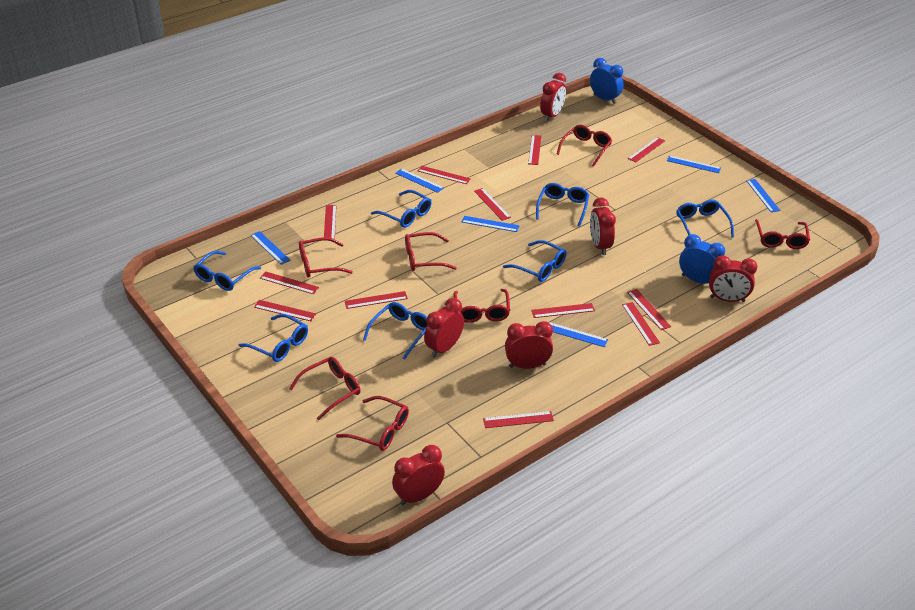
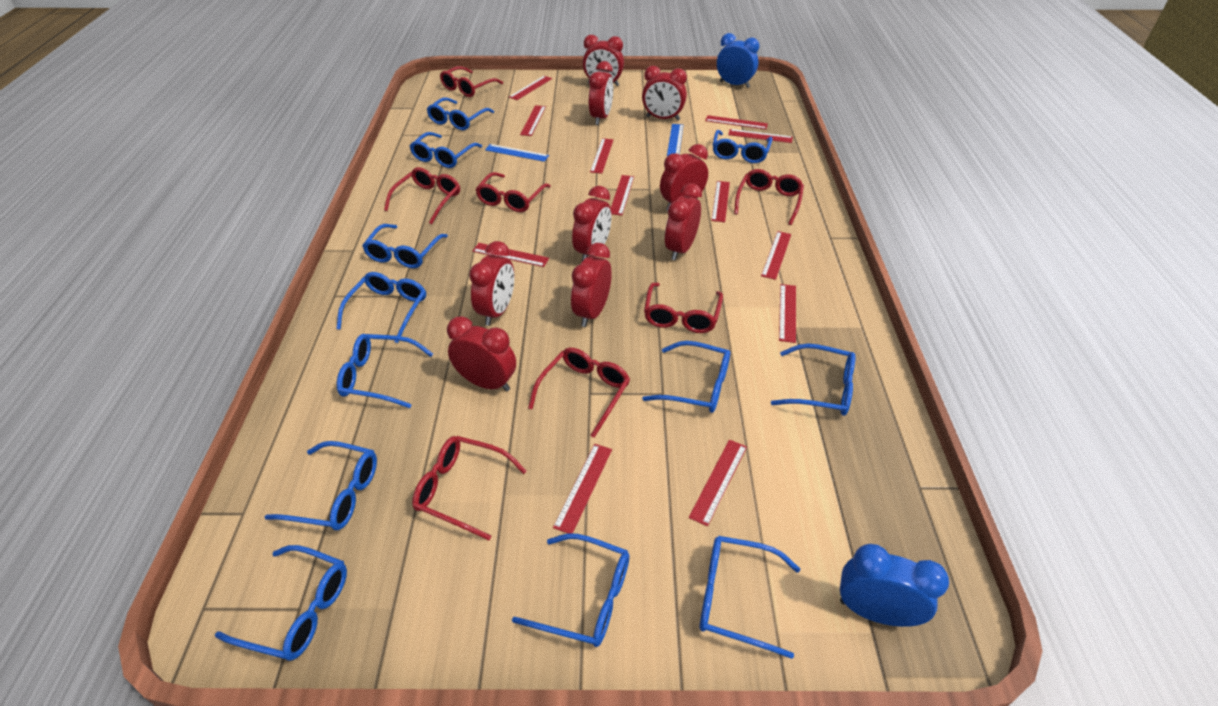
blue glasses: 7 -> 12
blue ruler: 6 -> 2
red clock: 6 -> 9

